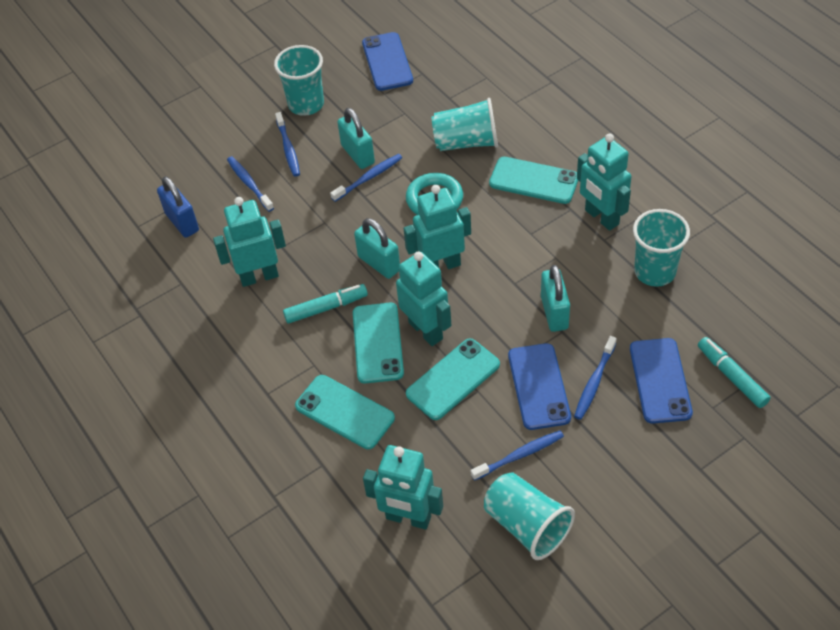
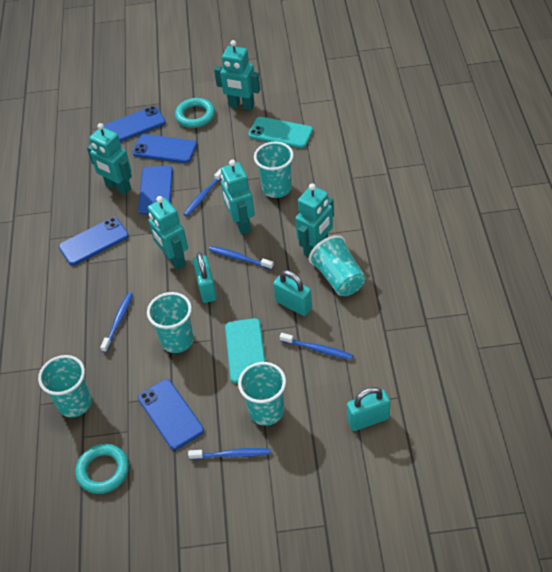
blue padlock: 1 -> 0
blue phone: 3 -> 5
turquoise cup: 4 -> 5
turquoise marker: 2 -> 0
turquoise phone: 4 -> 2
turquoise ring: 1 -> 2

